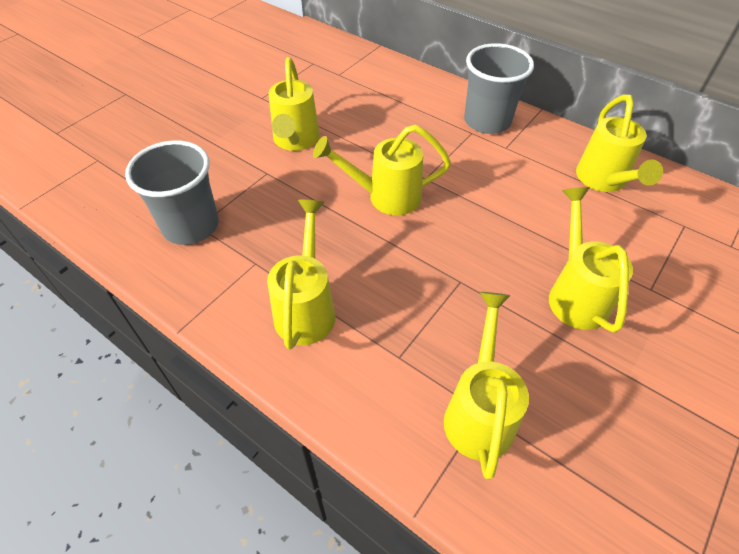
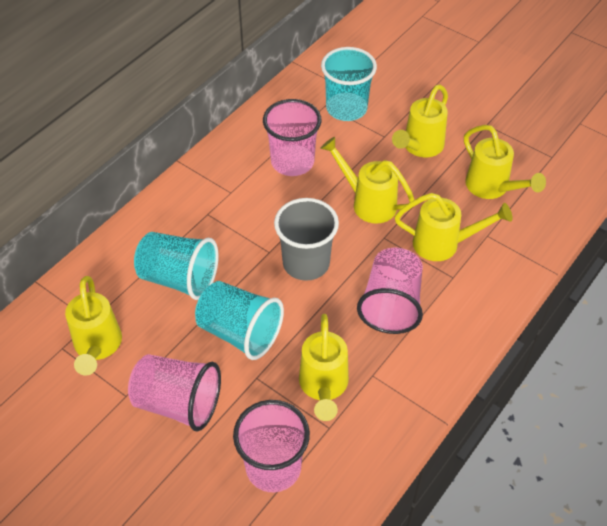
grey cup: 2 -> 1
pink cup: 0 -> 4
turquoise cup: 0 -> 3

